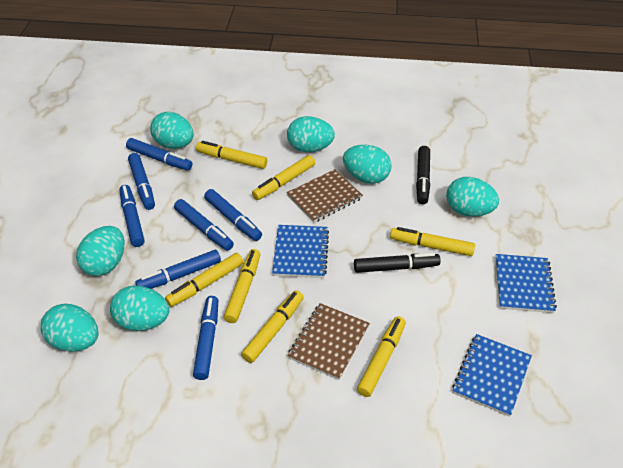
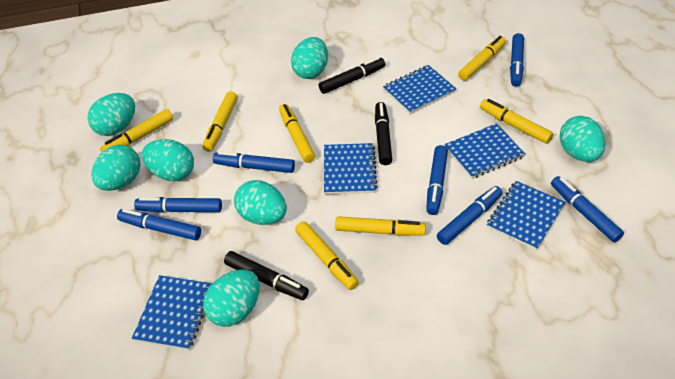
black marker: 2 -> 3
blue notebook: 3 -> 5
brown notebook: 2 -> 0

